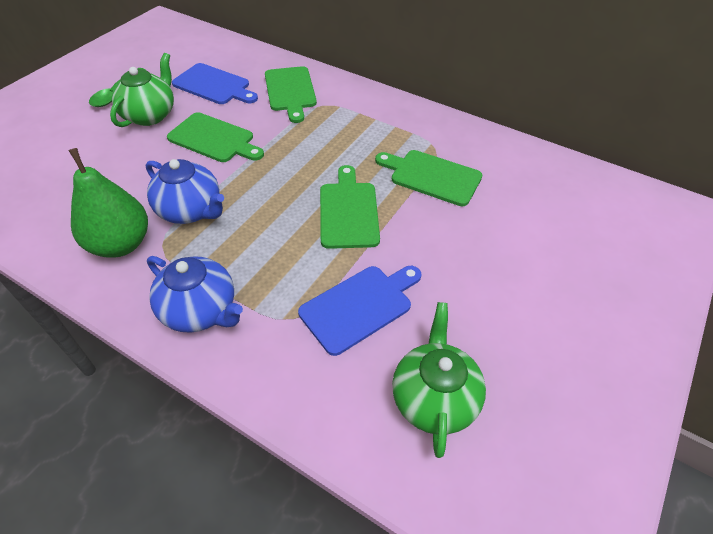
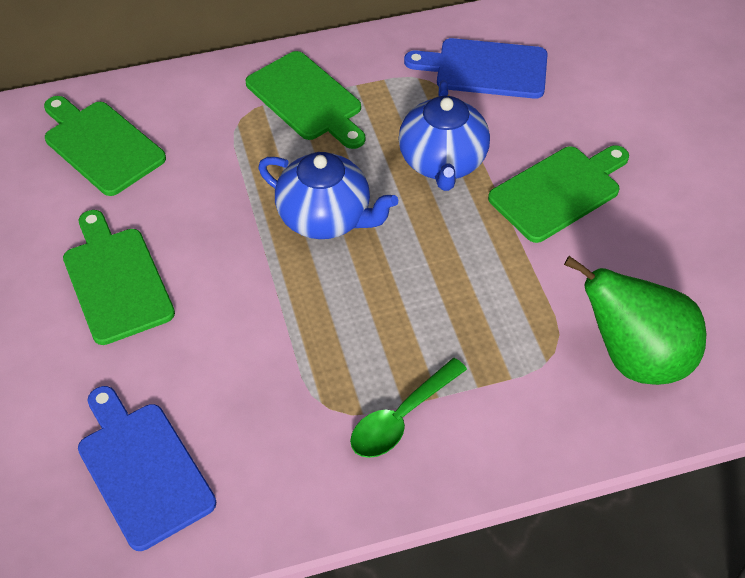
green teapot: 2 -> 0

